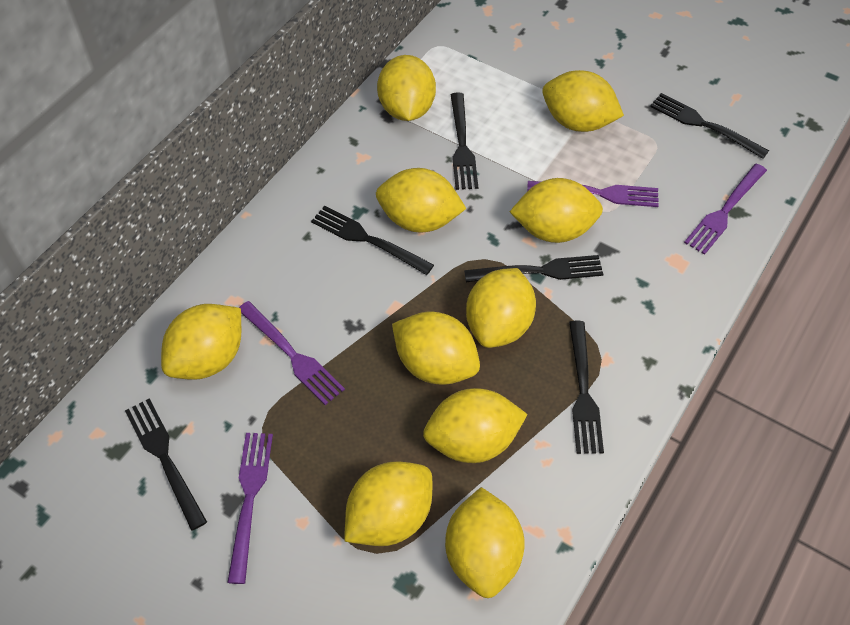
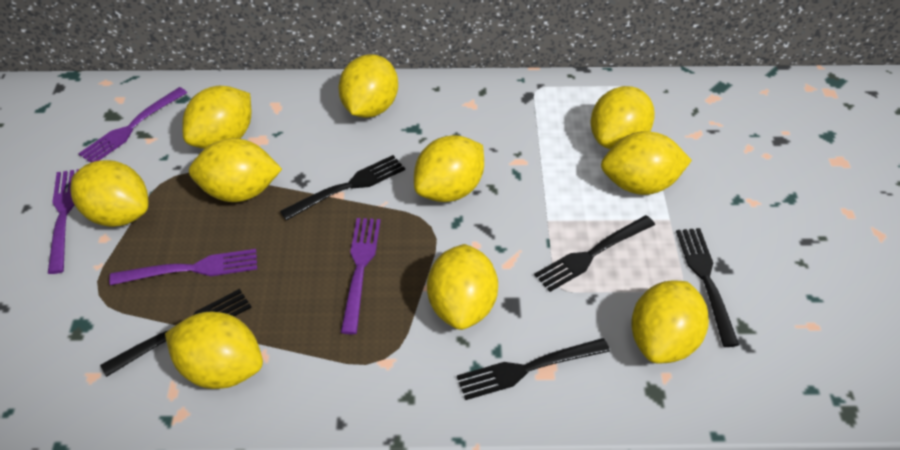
black fork: 6 -> 5

